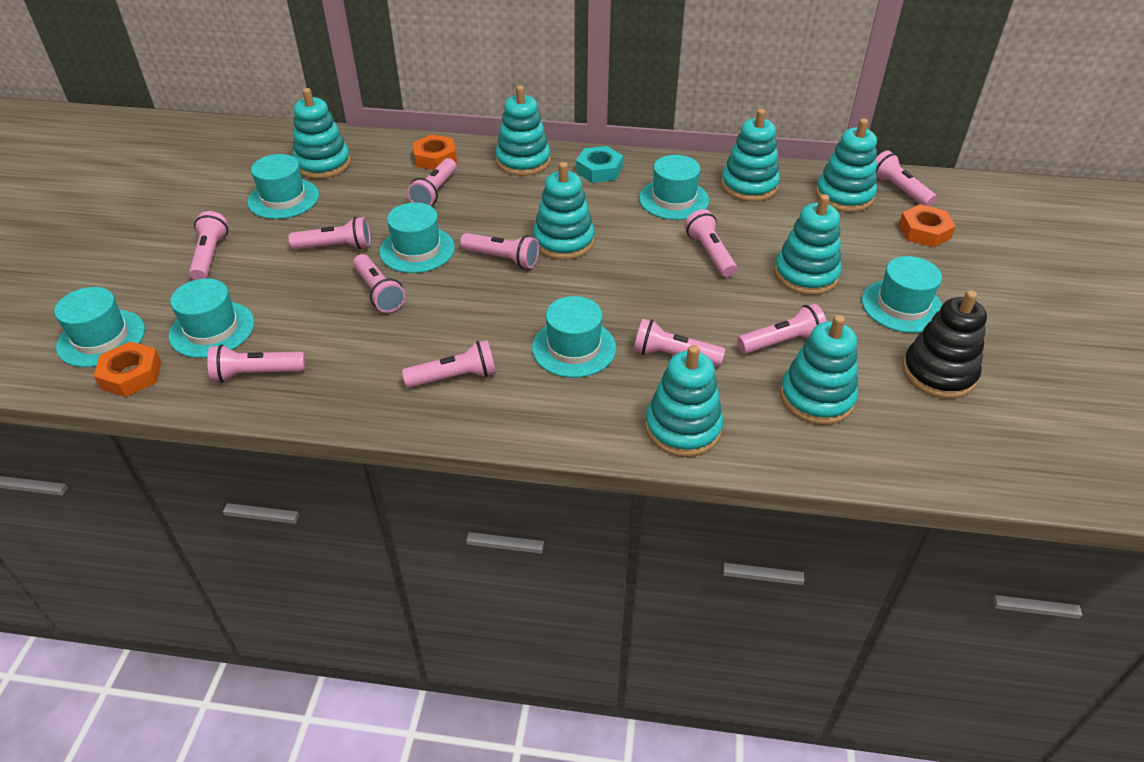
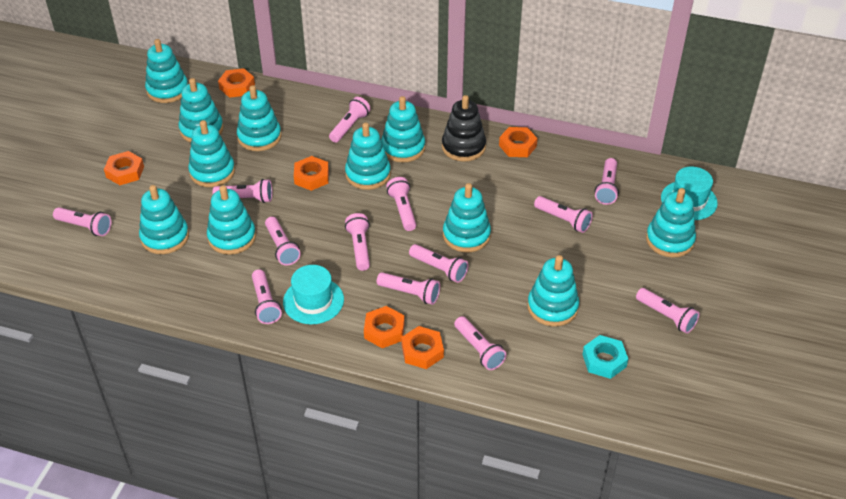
orange nut: 3 -> 6
pink flashlight: 11 -> 13
turquoise hat: 7 -> 2
turquoise stacking toy: 8 -> 11

